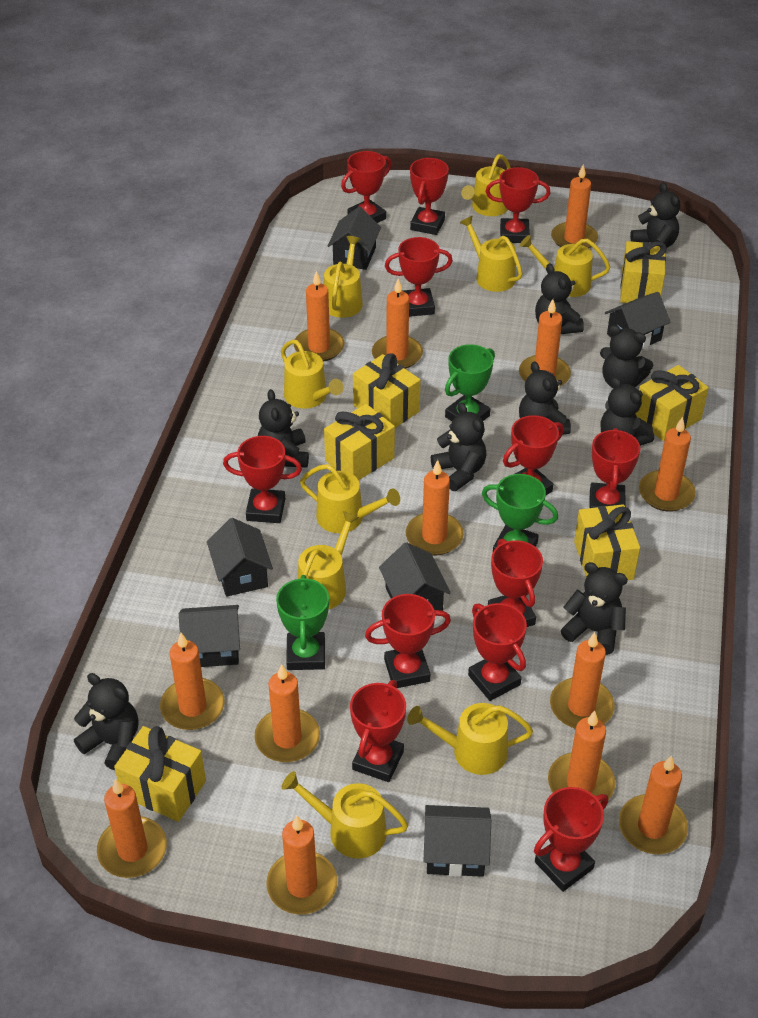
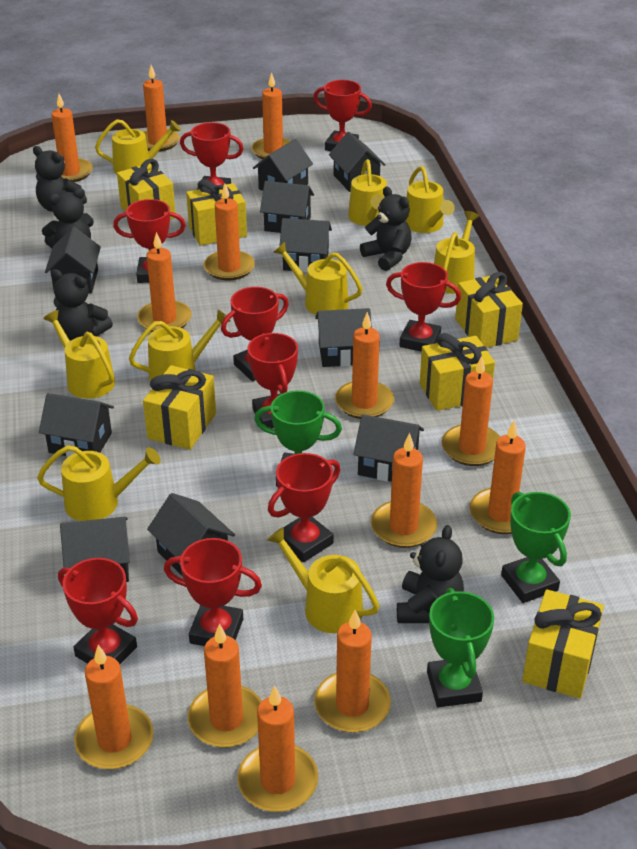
black house: 6 -> 10
black teddy bear: 9 -> 5
red trophy: 12 -> 9

